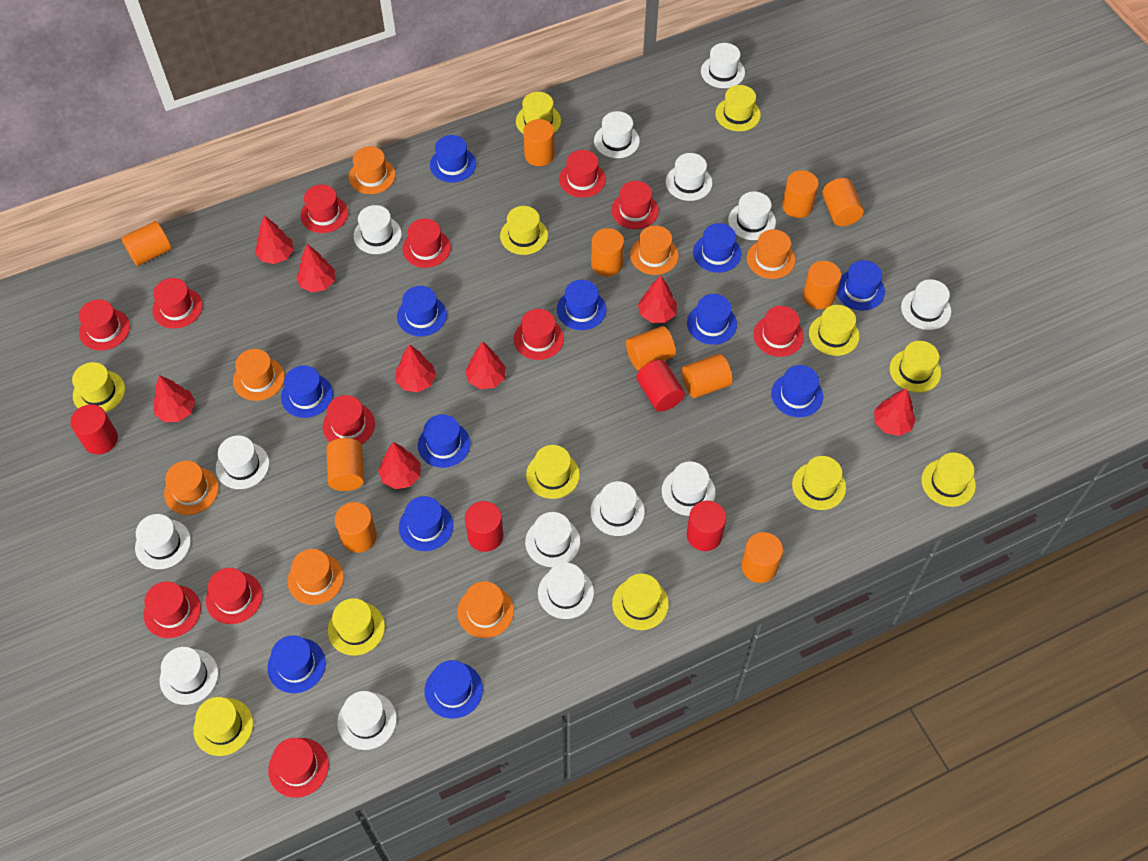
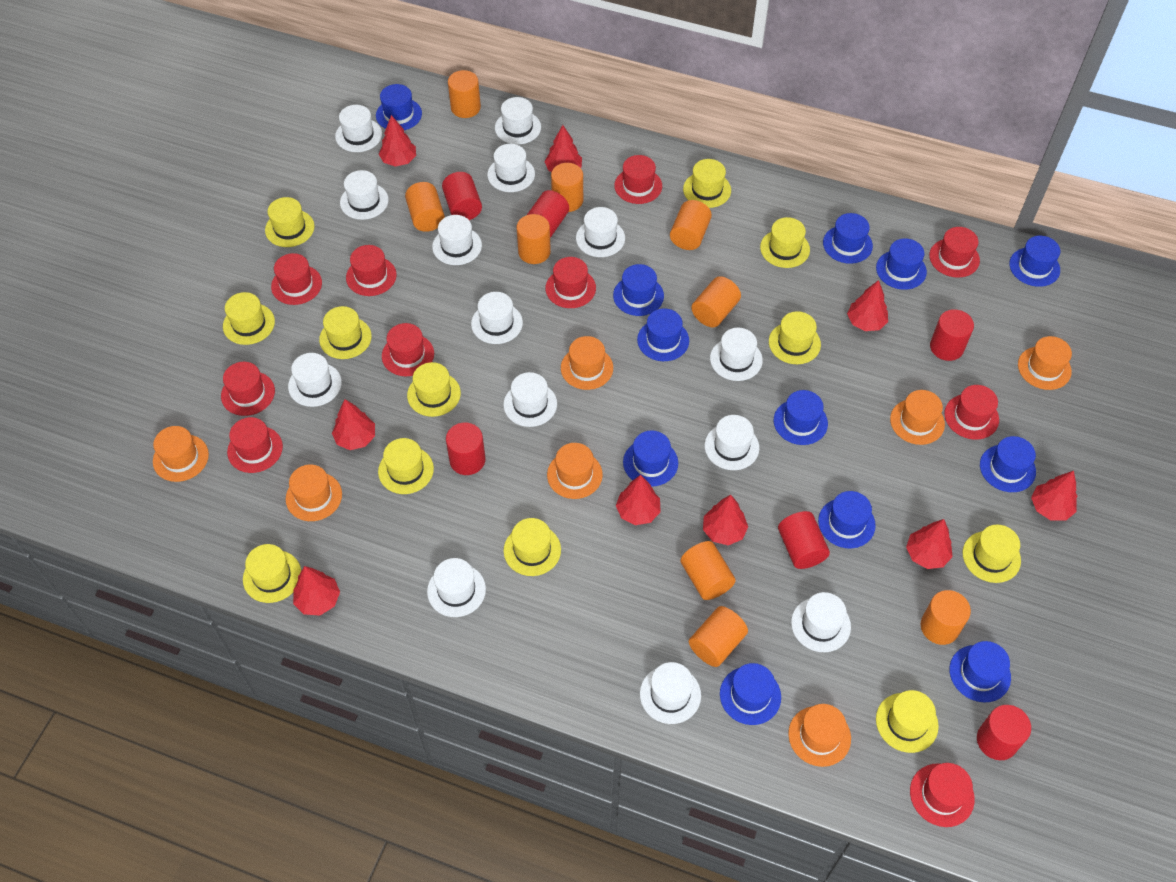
orange cylinder: 11 -> 9
red cylinder: 4 -> 6
red hat: 12 -> 10
red tree: 8 -> 9

